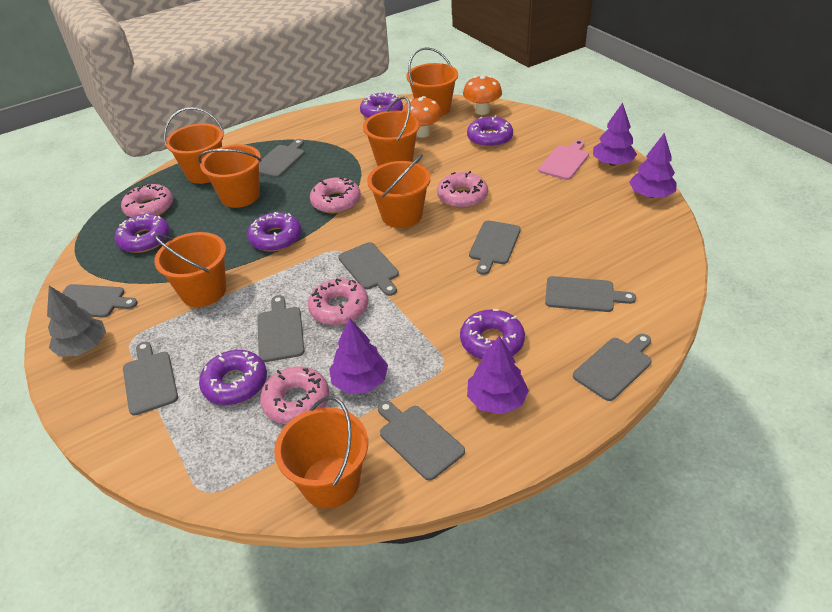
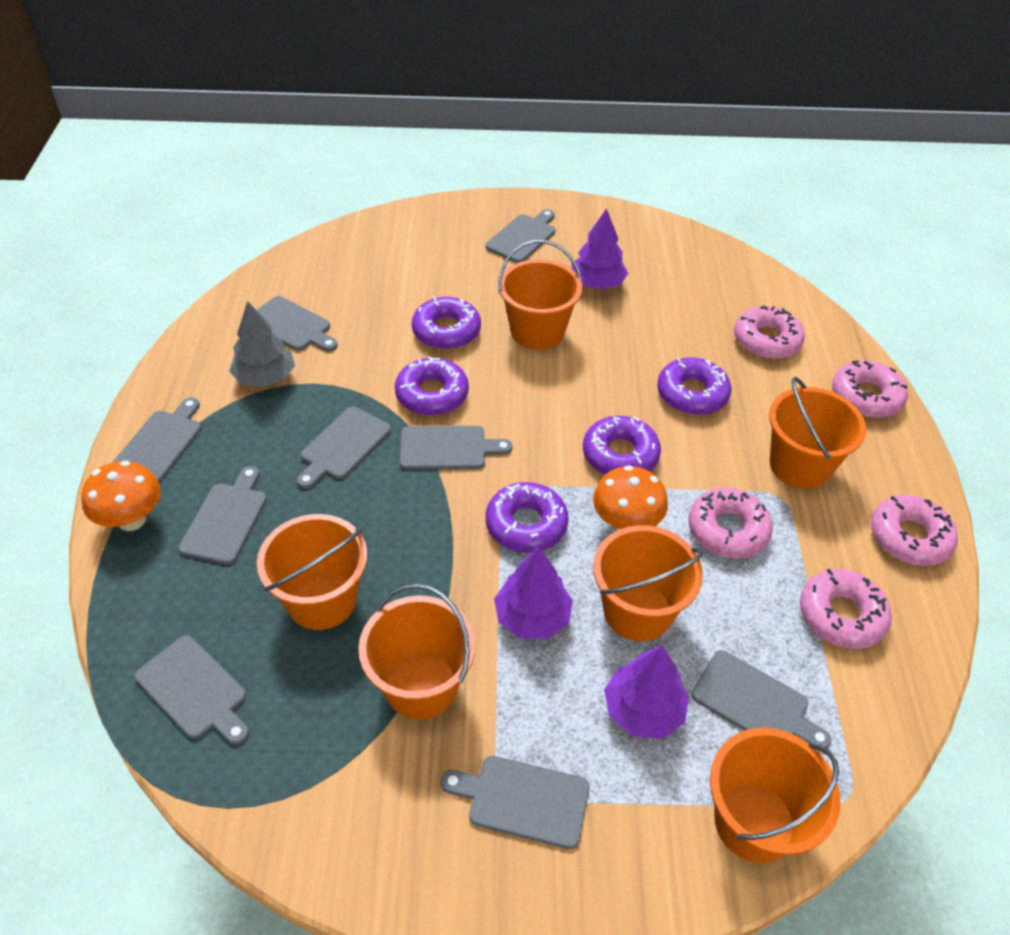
orange bucket: 7 -> 6
pink cutting board: 1 -> 0
purple donut: 6 -> 5
purple tree: 4 -> 3

